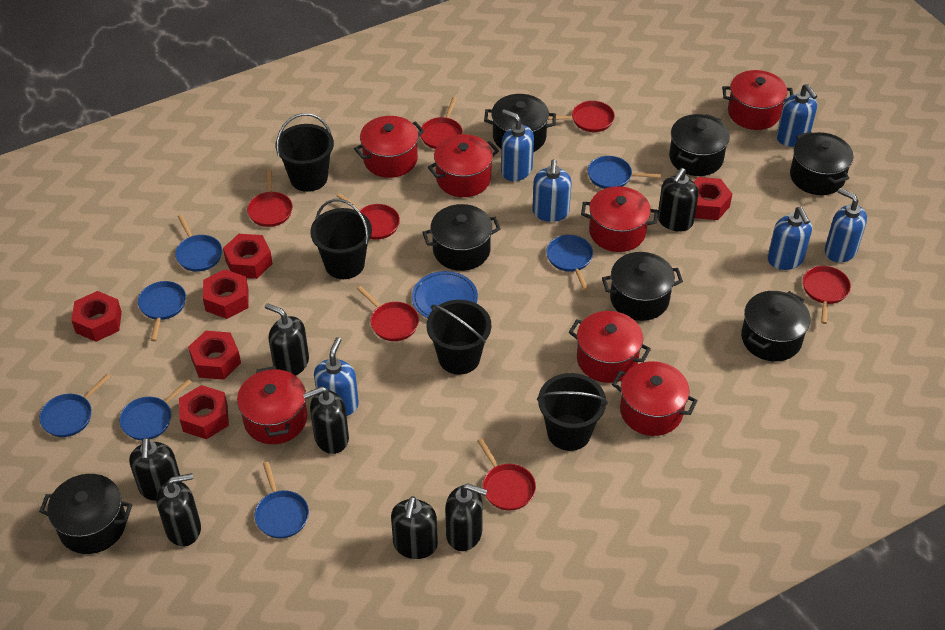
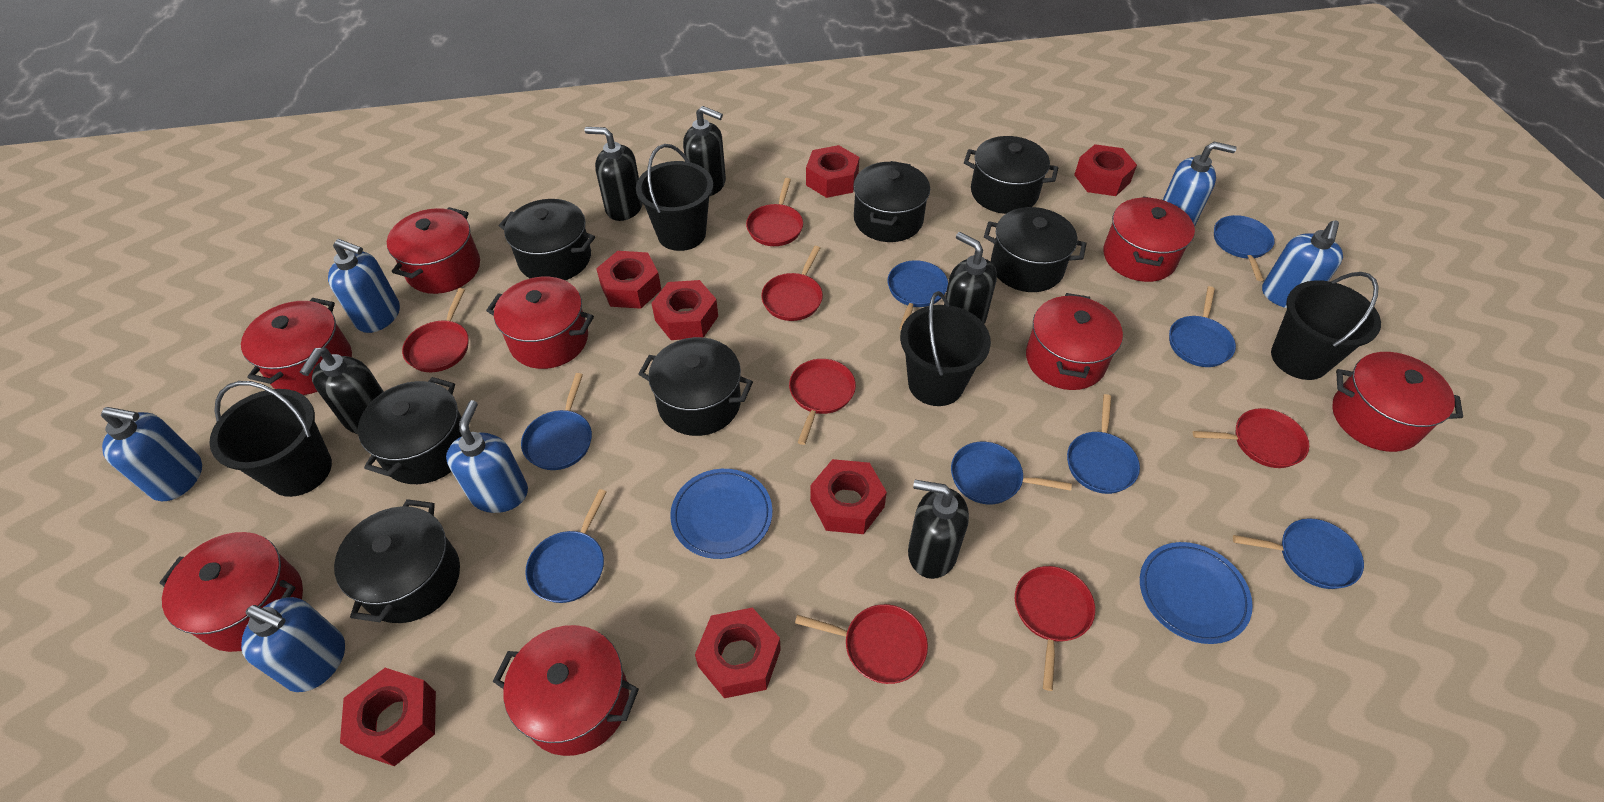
black soap dispenser: 7 -> 5
blue pan: 7 -> 8
blue plate: 1 -> 2
red nut: 6 -> 7
red pot: 7 -> 8

